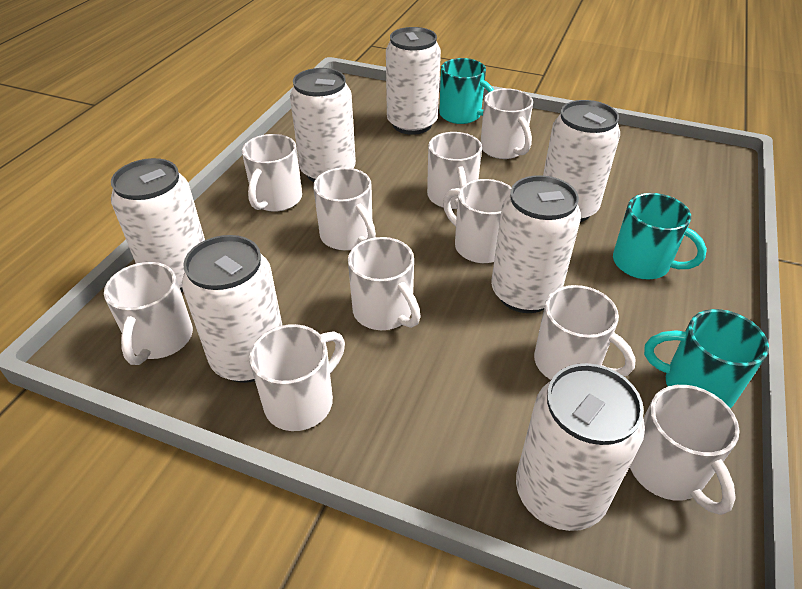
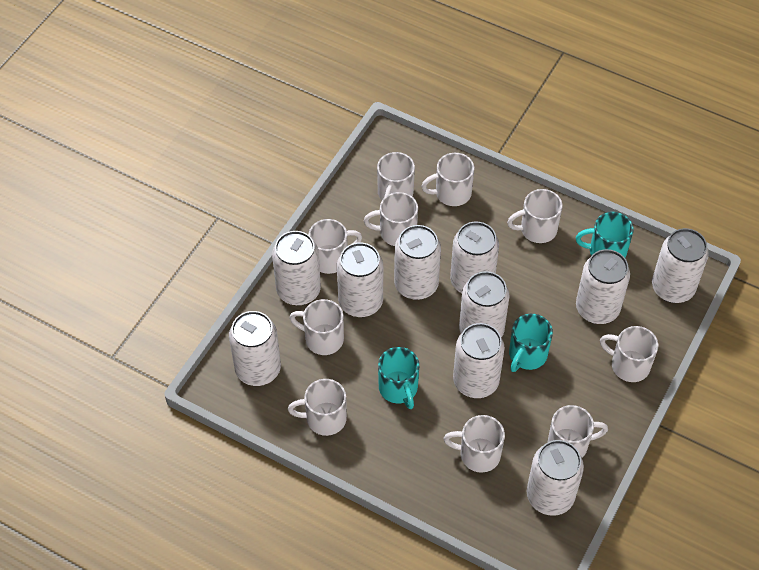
white can: 7 -> 10

